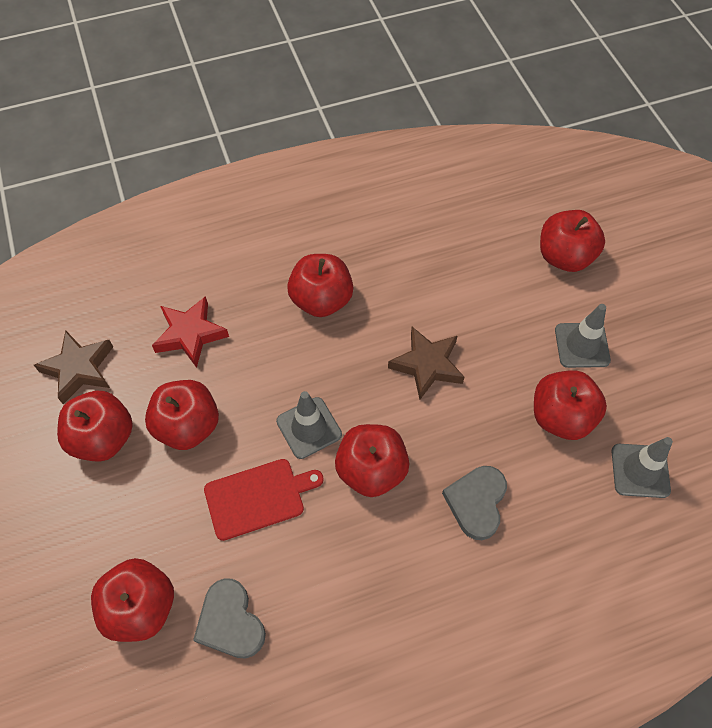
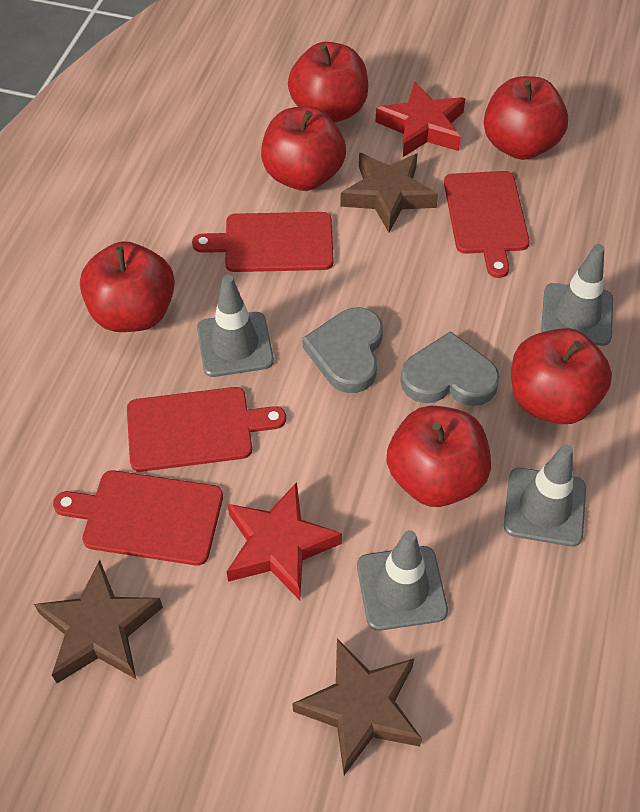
brown star: 2 -> 3
grey traffic cone: 3 -> 4
red apple: 7 -> 6
red cutting board: 1 -> 4
red star: 1 -> 2

